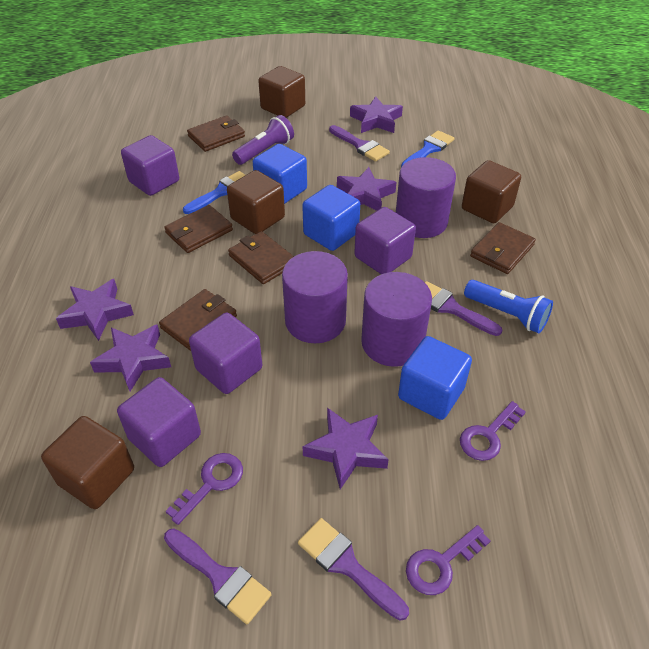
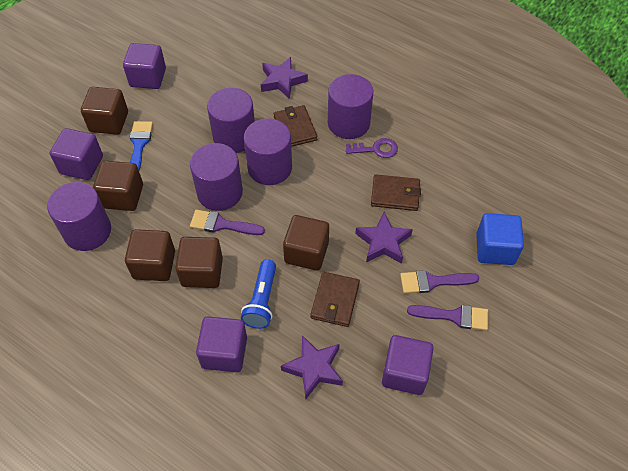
blue brush: 2 -> 1
blue cube: 3 -> 1
brown cube: 4 -> 5
brown wallet: 5 -> 3
purple brush: 4 -> 3
purple cylinder: 3 -> 5
purple flashlight: 1 -> 0
purple key: 3 -> 1
purple star: 5 -> 3

